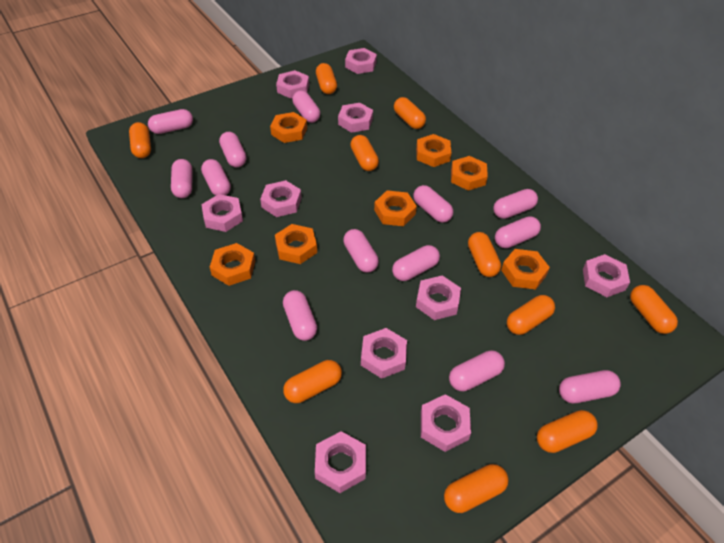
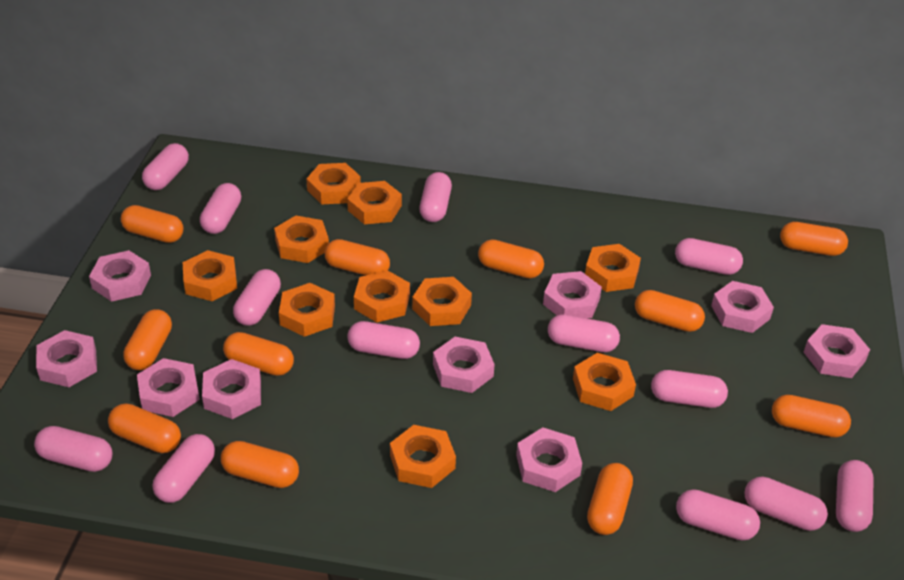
orange capsule: 10 -> 11
orange nut: 7 -> 10
pink nut: 10 -> 9

